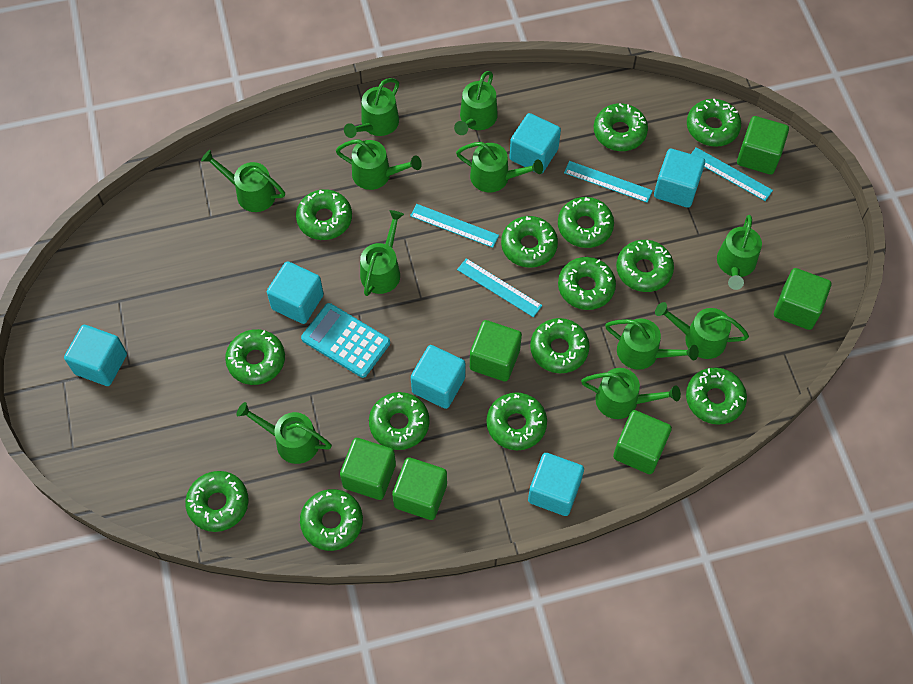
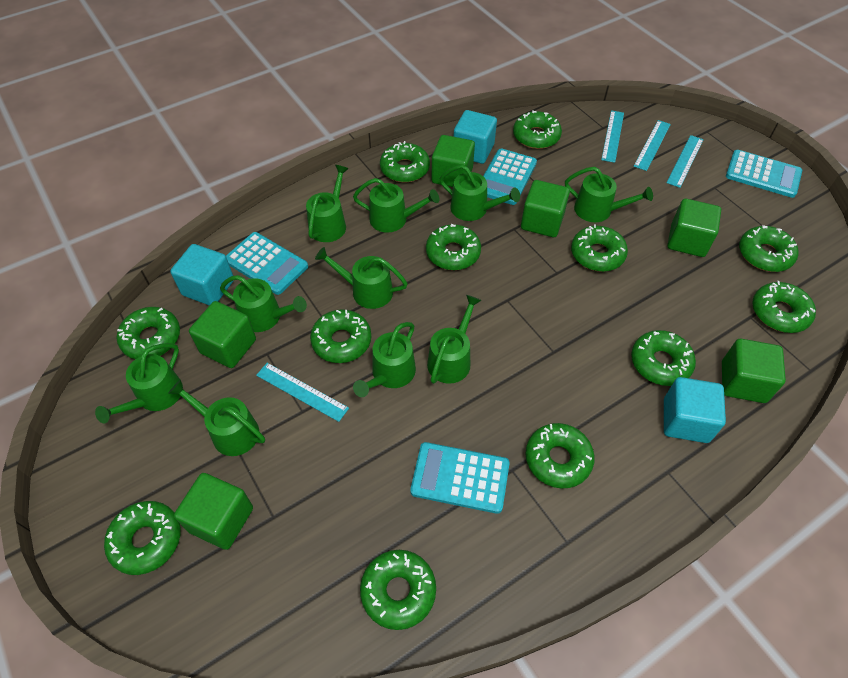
green donut: 14 -> 12
green watering can: 11 -> 10
turquoise calculator: 1 -> 4
turquoise cube: 6 -> 3

